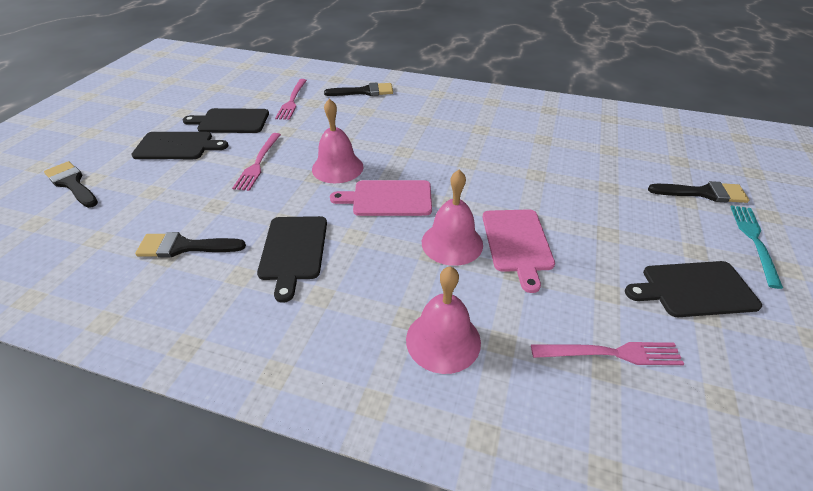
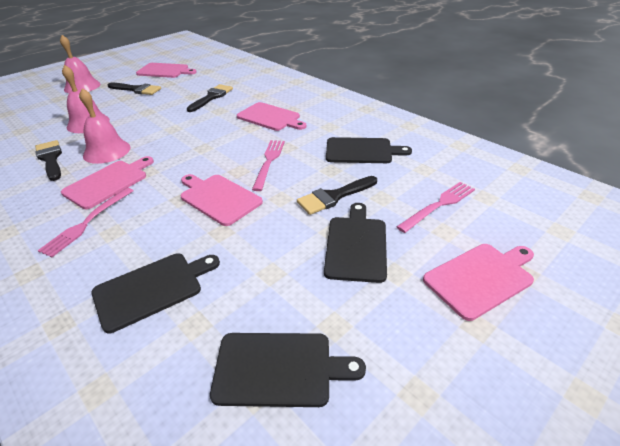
pink cutting board: 2 -> 5
turquoise fork: 1 -> 0

